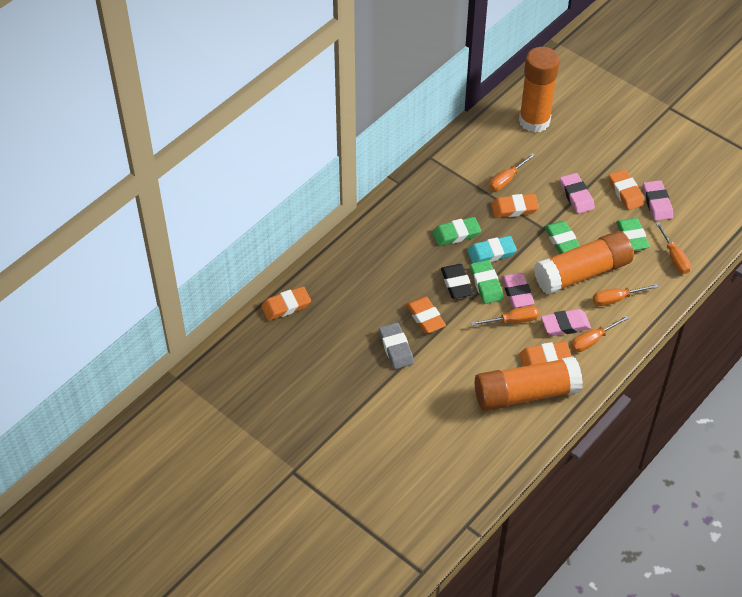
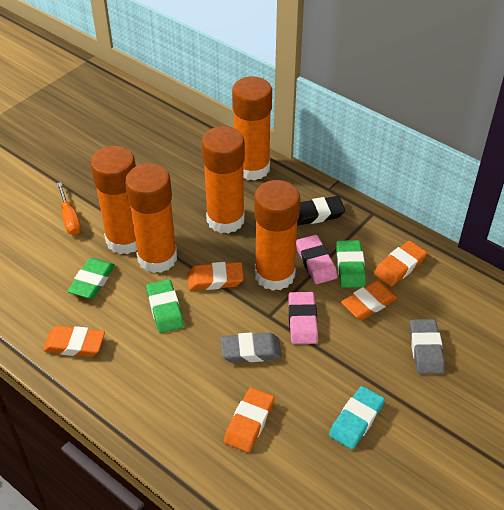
green eraser: 4 -> 3
grey eraser: 1 -> 2
orange glue stick: 3 -> 5
orange screwdriver: 5 -> 1
pink eraser: 4 -> 2

